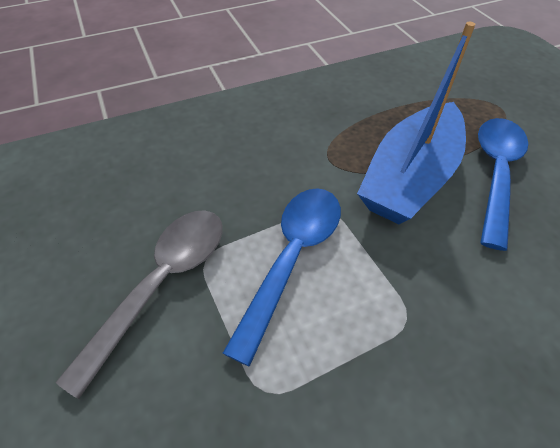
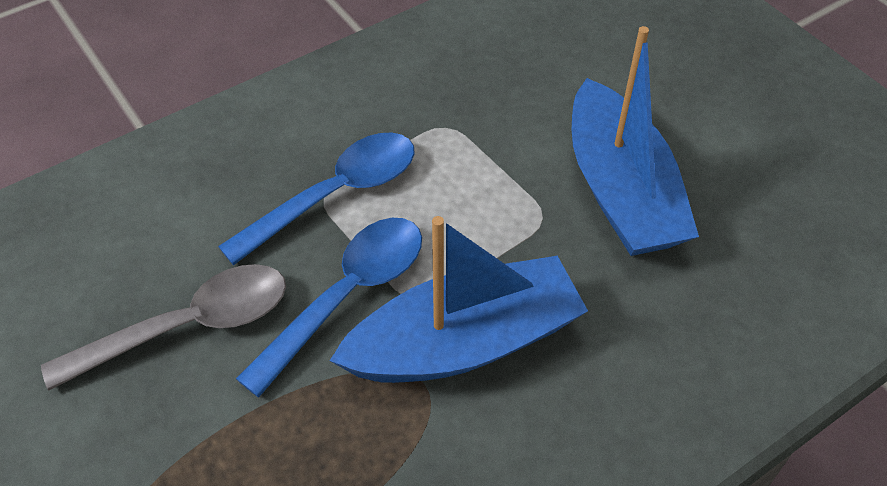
blue boat: 1 -> 2

